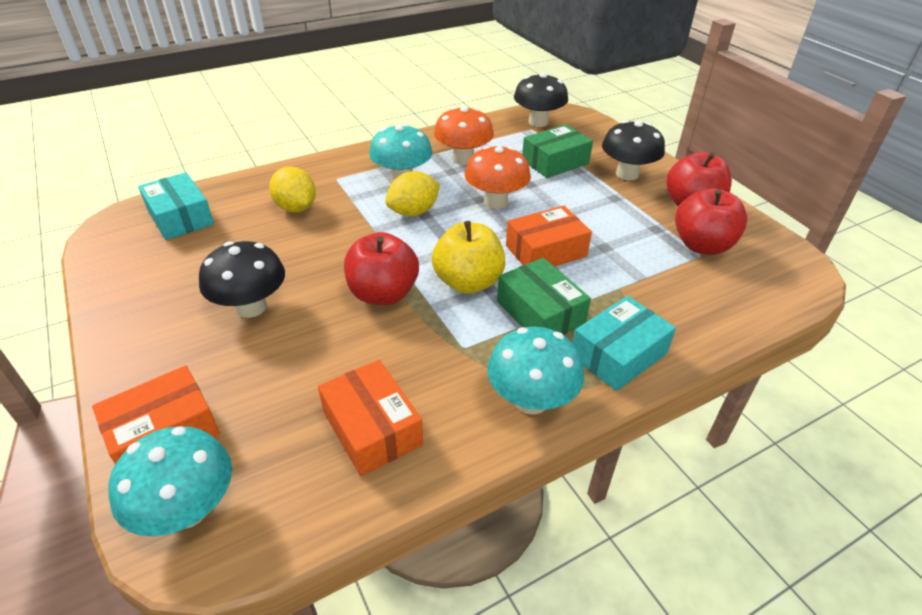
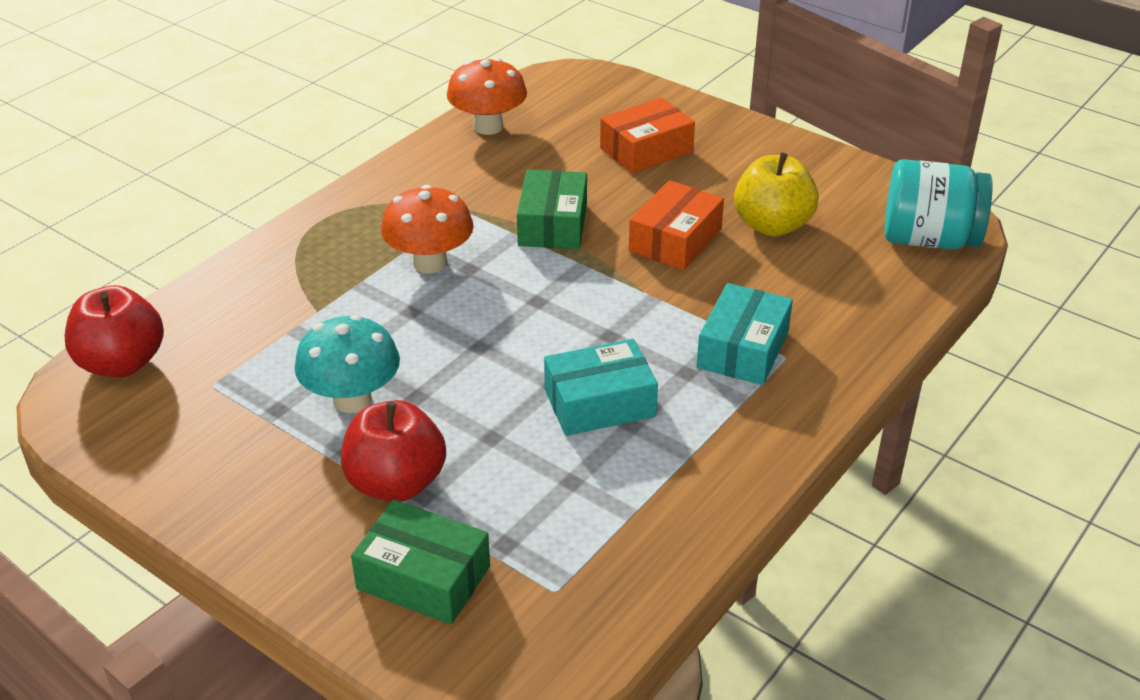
black mushroom: 3 -> 0
orange box: 3 -> 2
red apple: 3 -> 2
turquoise jar: 0 -> 1
turquoise mushroom: 3 -> 1
yellow lemon: 2 -> 0

